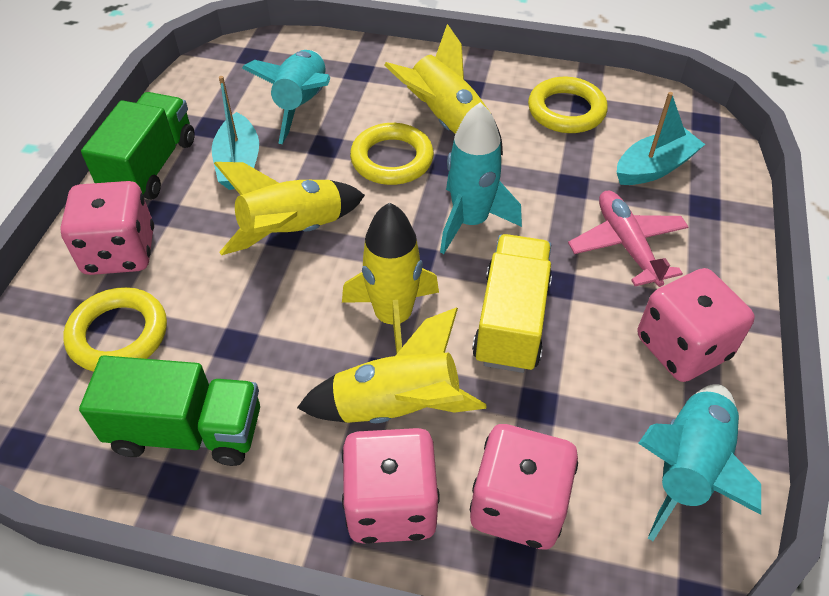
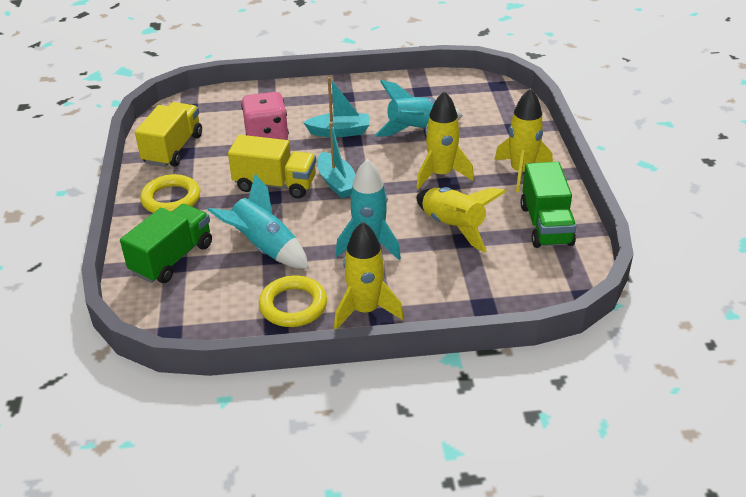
pink dice: 4 -> 1
pink plane: 1 -> 0
yellow ring: 3 -> 2
yellow truck: 1 -> 2

